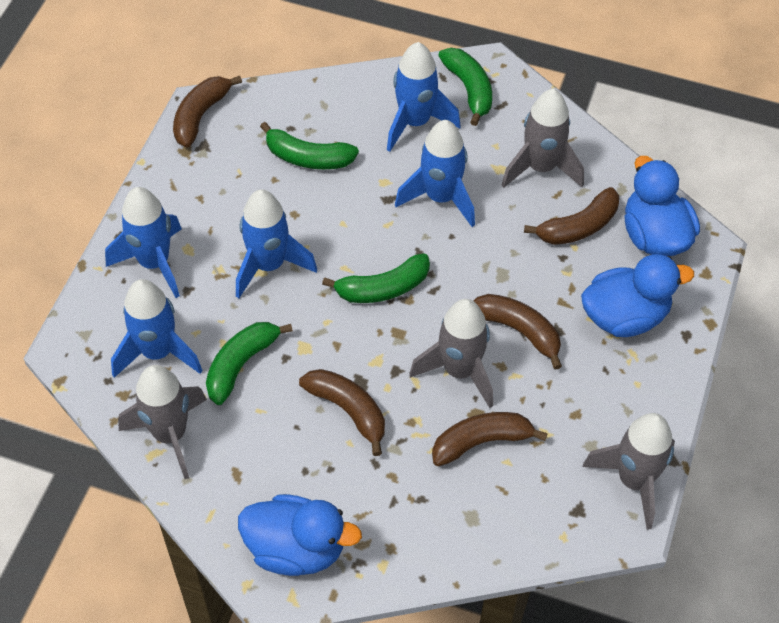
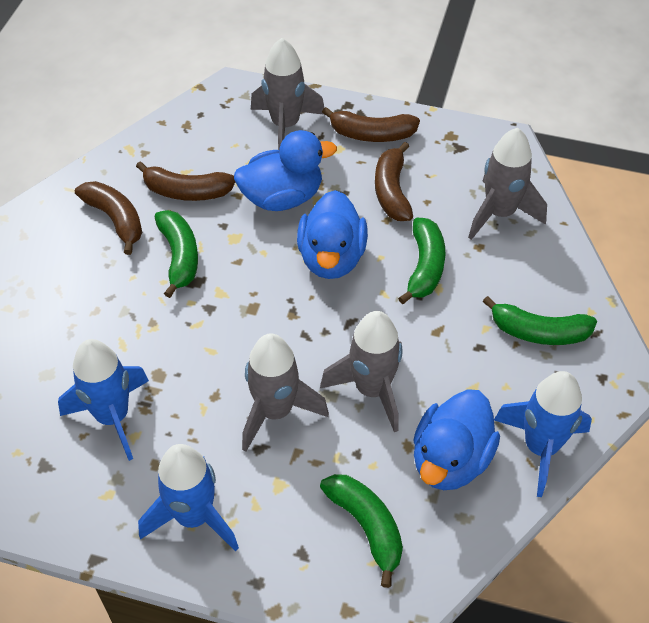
blue rocket: 5 -> 3
brown banana: 5 -> 4

